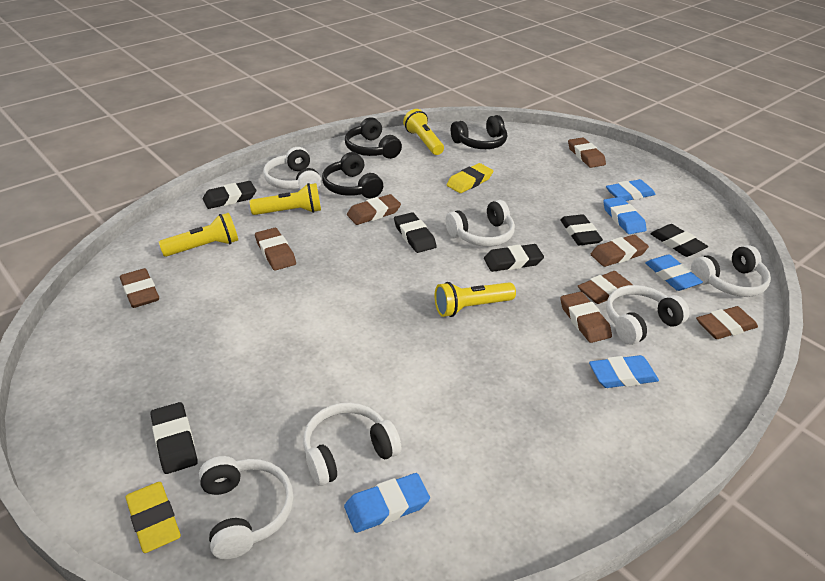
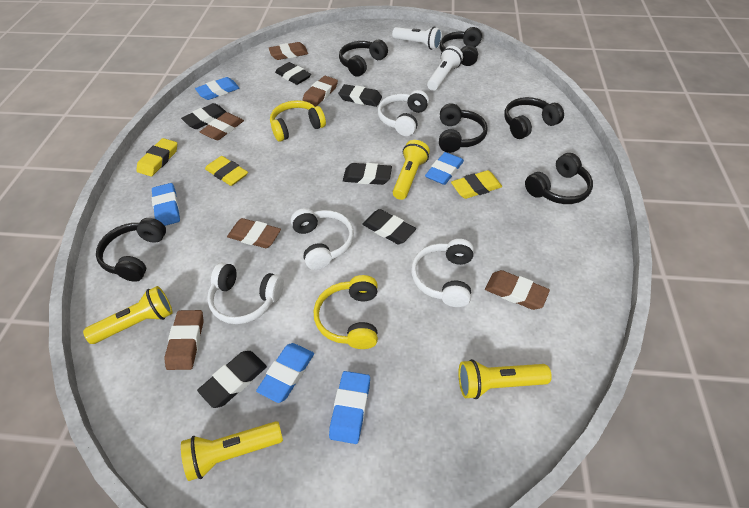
black headphones: 3 -> 6
brown eraser: 8 -> 6
white flashlight: 0 -> 2
white headphones: 6 -> 4
yellow eraser: 2 -> 3
yellow headphones: 0 -> 2

